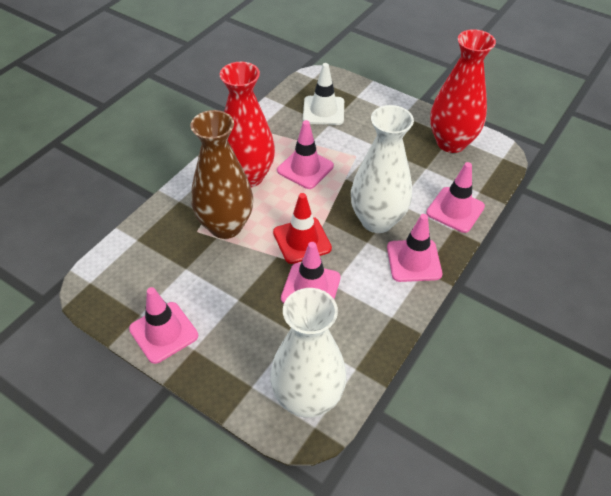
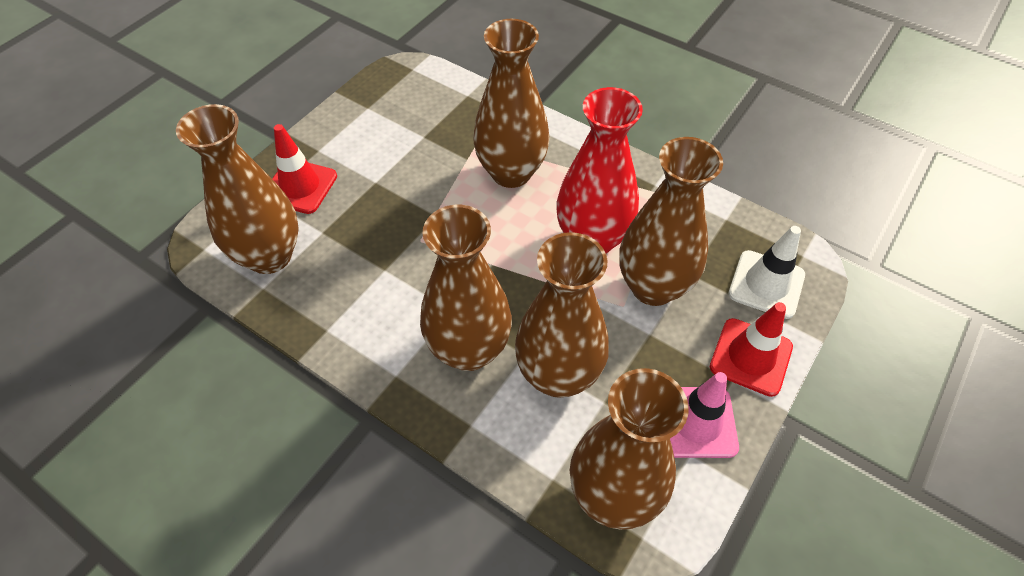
brown vase: 1 -> 6
pink traffic cone: 5 -> 1
red traffic cone: 1 -> 2
red vase: 2 -> 1
white vase: 2 -> 0

